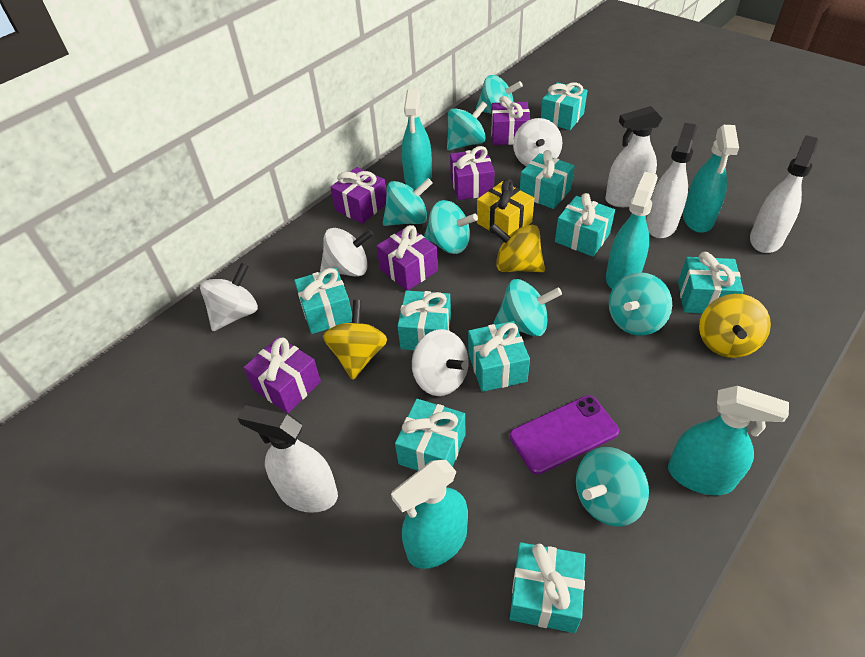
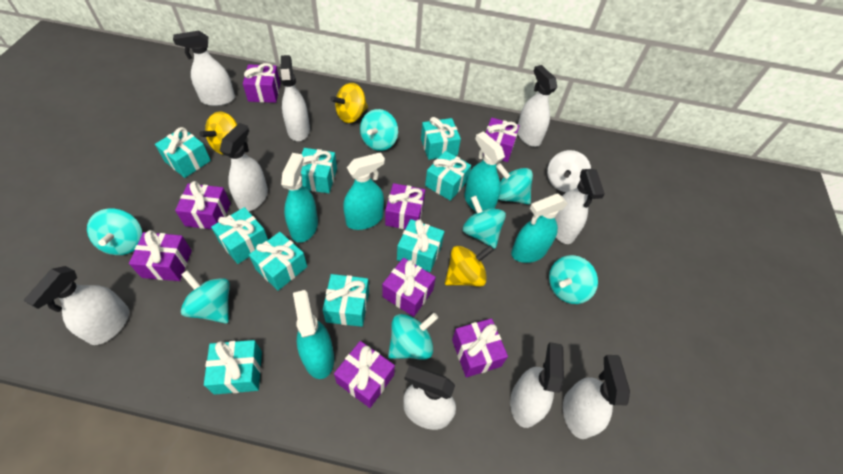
purple gift: 5 -> 8
purple phone: 1 -> 0
white spinning top: 4 -> 1
white spray bottle: 4 -> 9
yellow gift: 1 -> 0

